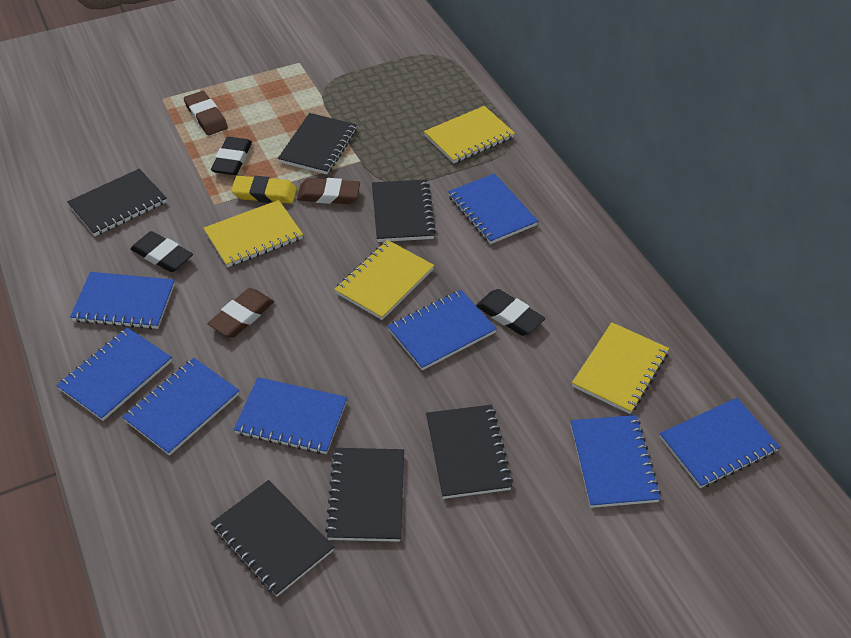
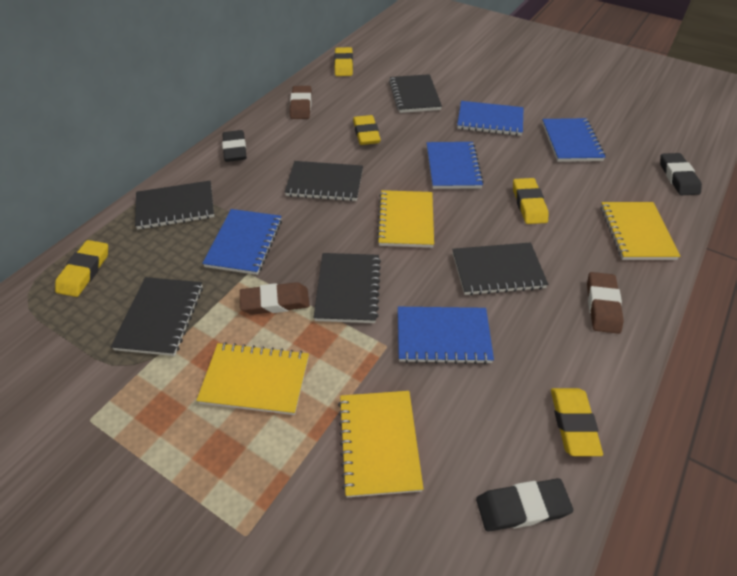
blue notebook: 8 -> 5
yellow eraser: 1 -> 5

